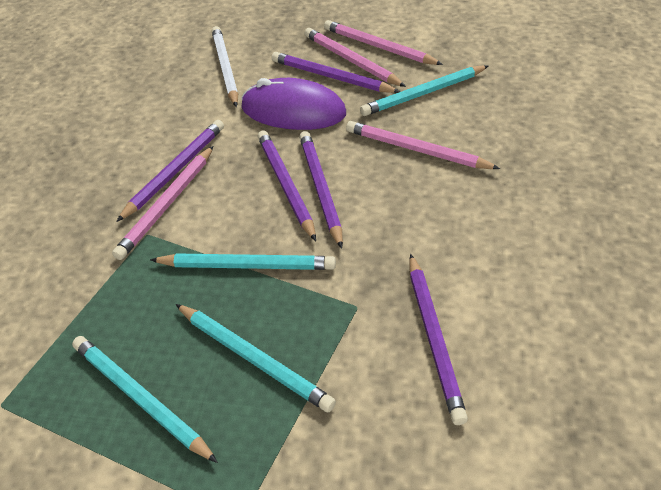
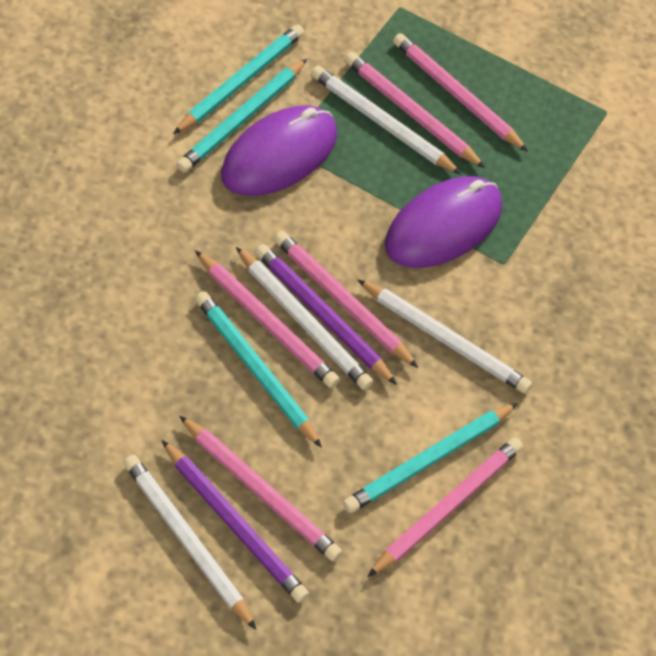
pink pencil: 4 -> 6
purple mouse: 1 -> 2
purple pencil: 5 -> 2
white pencil: 1 -> 4

